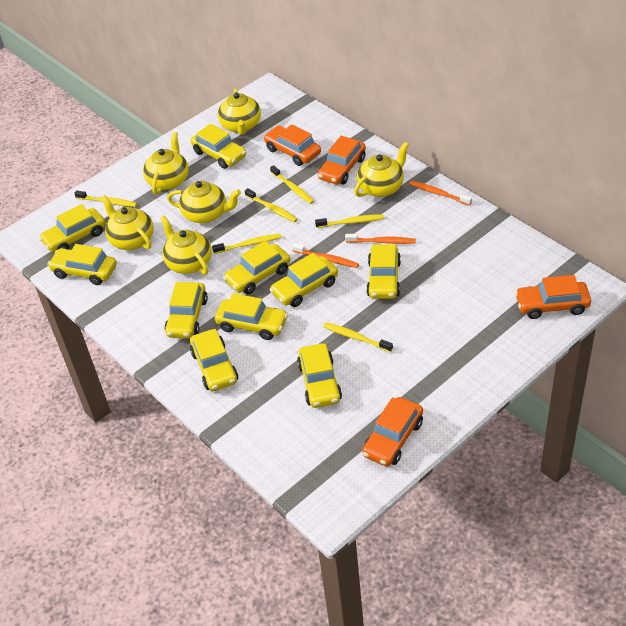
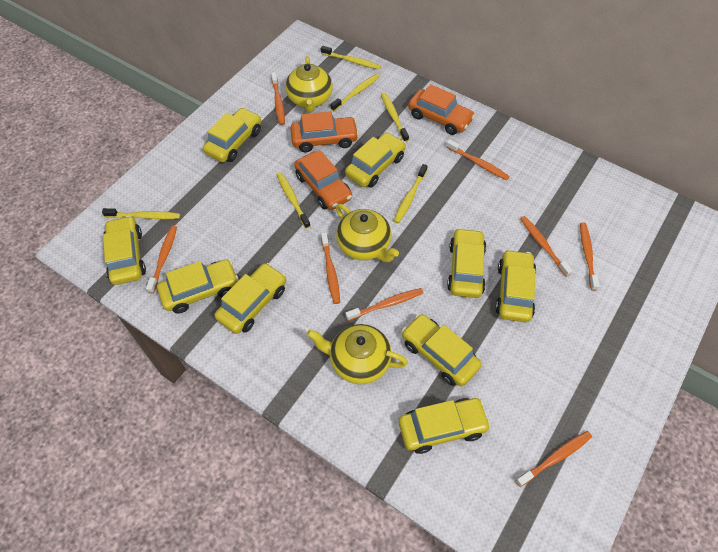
orange car: 4 -> 3
orange toothbrush: 3 -> 8
yellow car: 10 -> 9
yellow teapot: 6 -> 3

